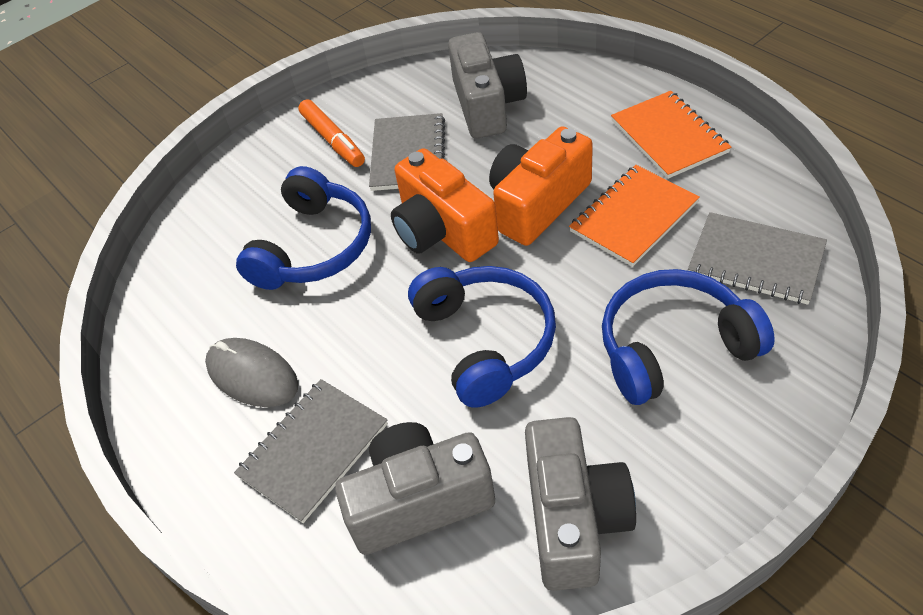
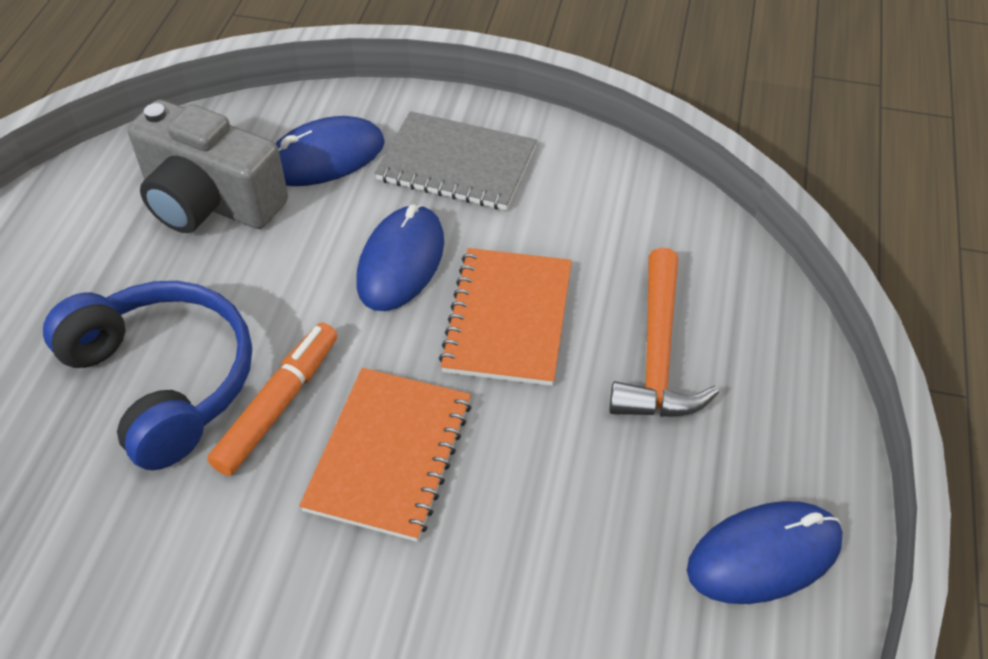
blue headphones: 3 -> 1
blue mouse: 0 -> 3
grey camera: 3 -> 1
grey mouse: 1 -> 0
grey notebook: 3 -> 1
orange camera: 2 -> 0
orange hammer: 0 -> 1

